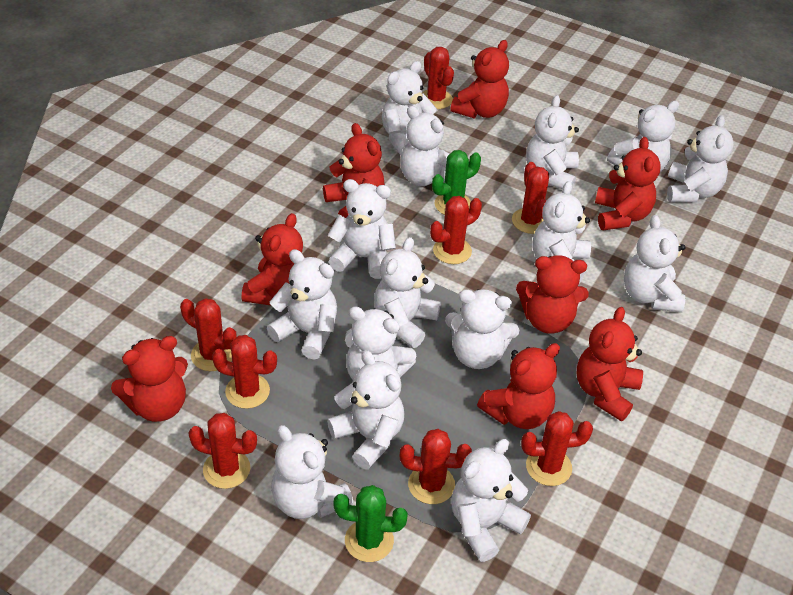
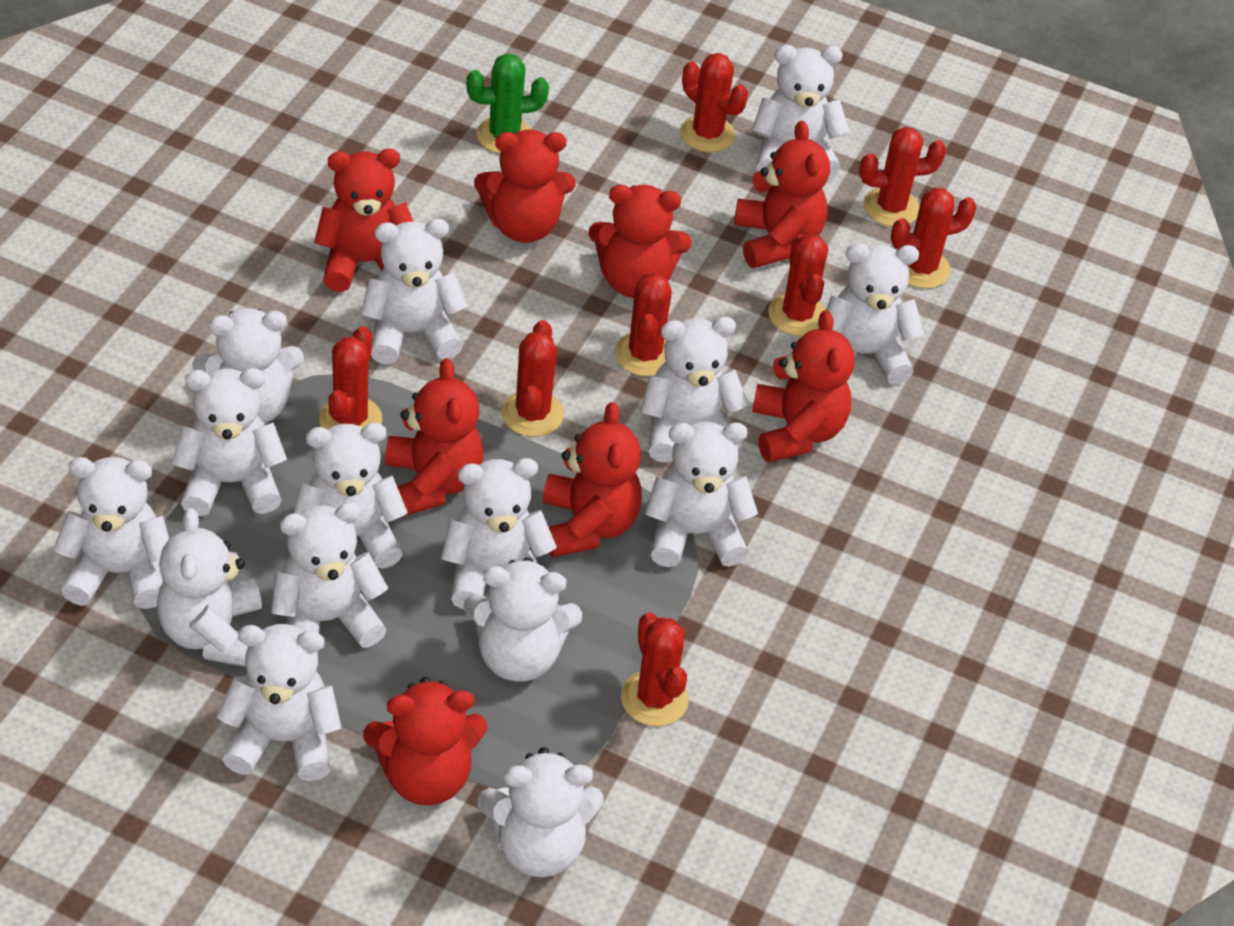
green cactus: 2 -> 1

